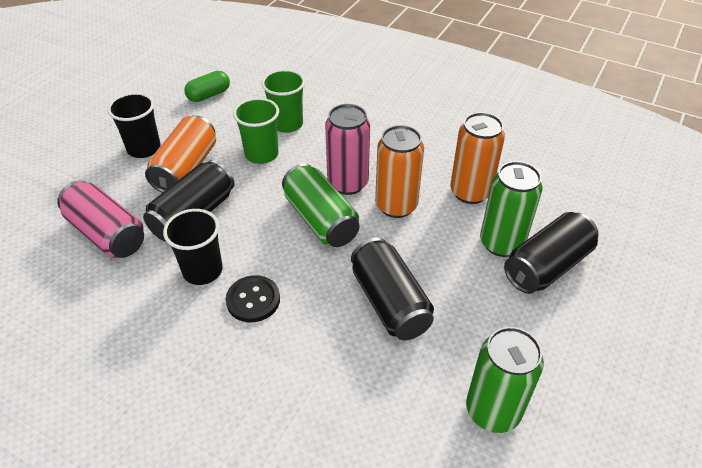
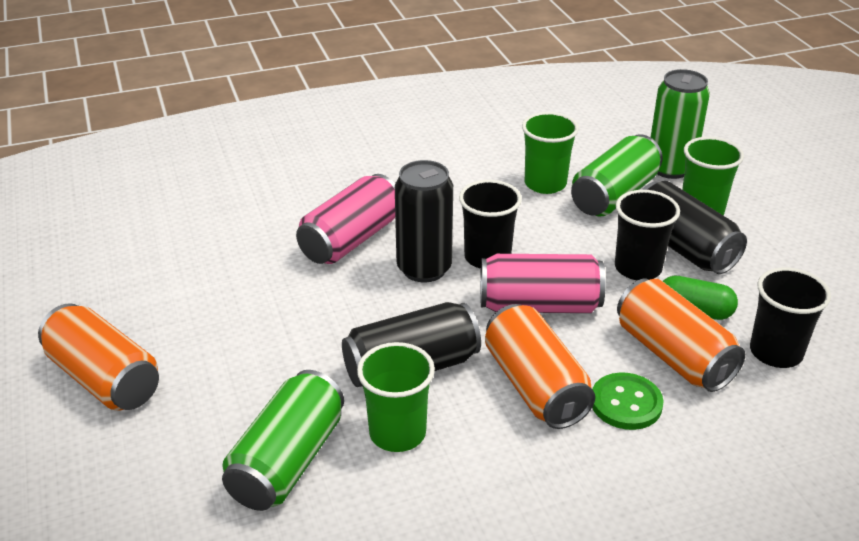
black button: 1 -> 0
black cup: 2 -> 3
green button: 0 -> 1
green cup: 2 -> 3

